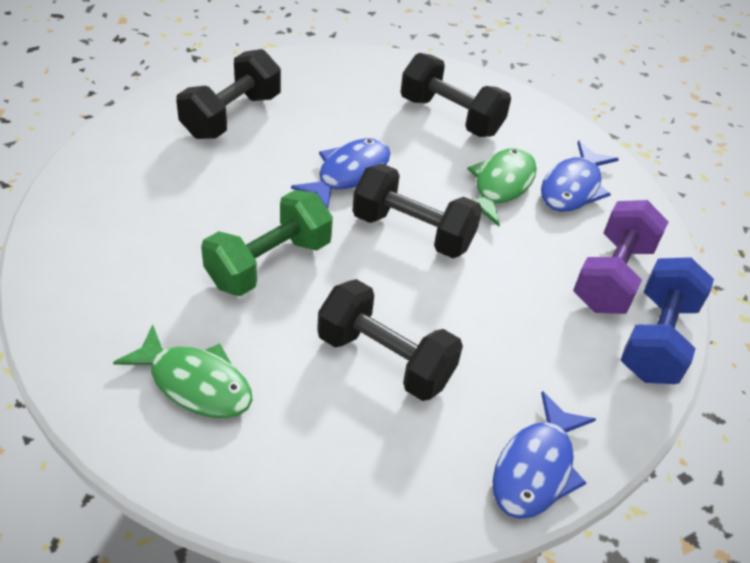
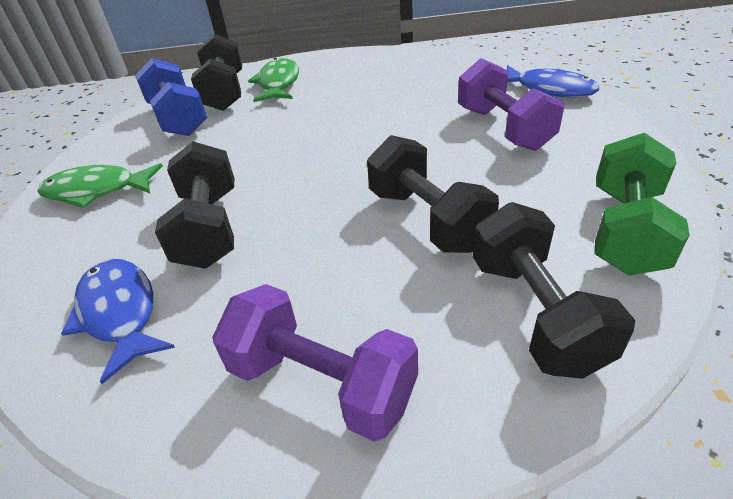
blue fish: 3 -> 2
purple dumbbell: 1 -> 2

